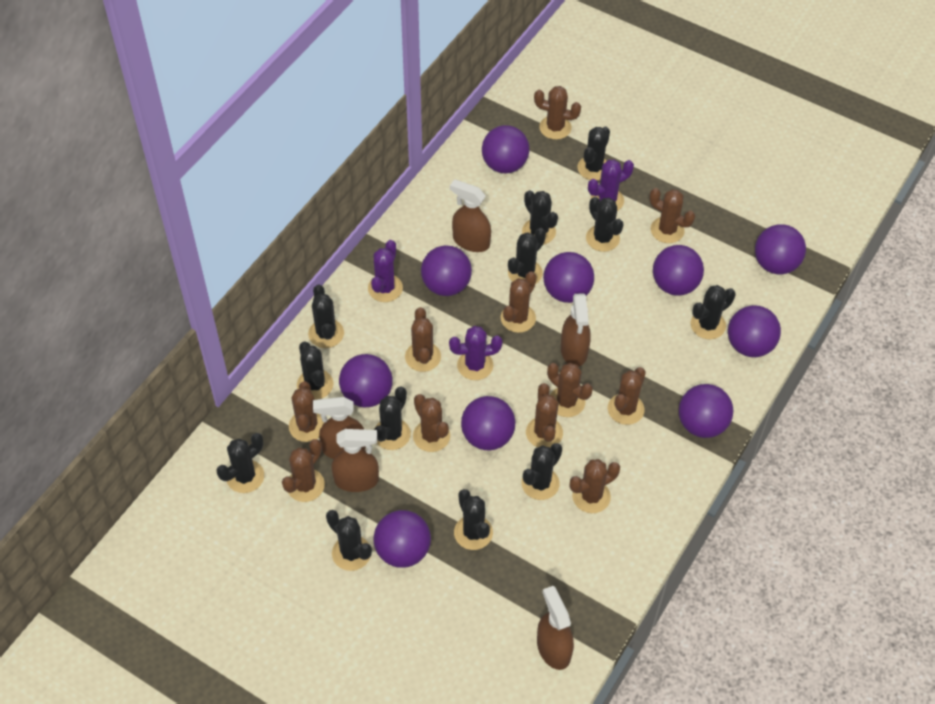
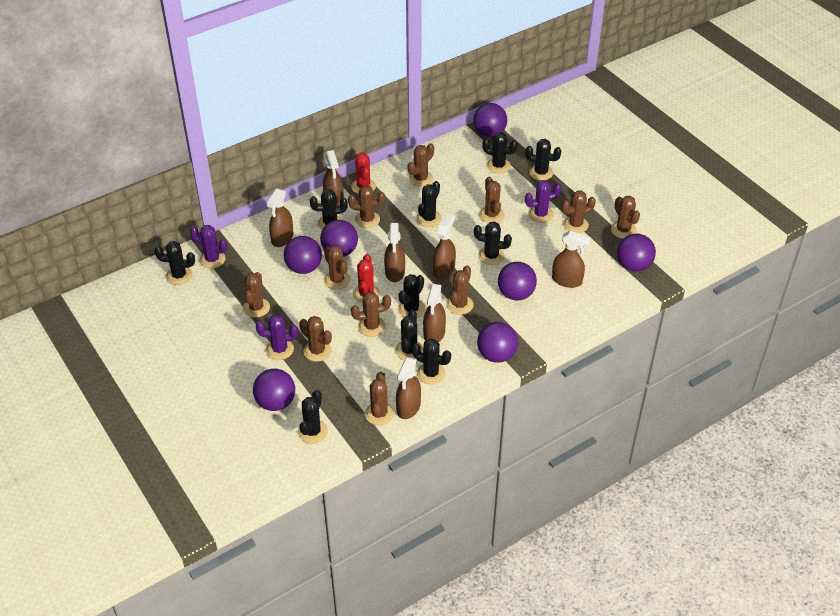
black cactus: 12 -> 10
brown spray bottle: 5 -> 7
purple ball: 10 -> 7
red cactus: 0 -> 2

